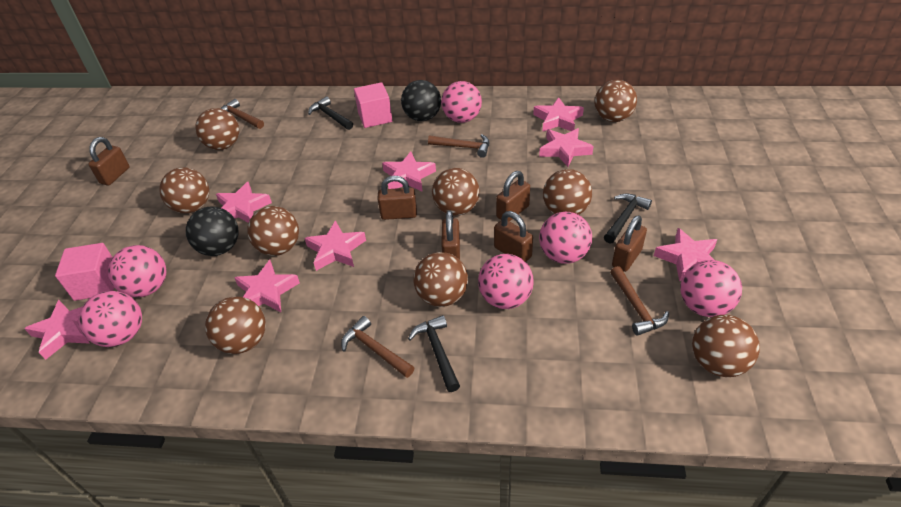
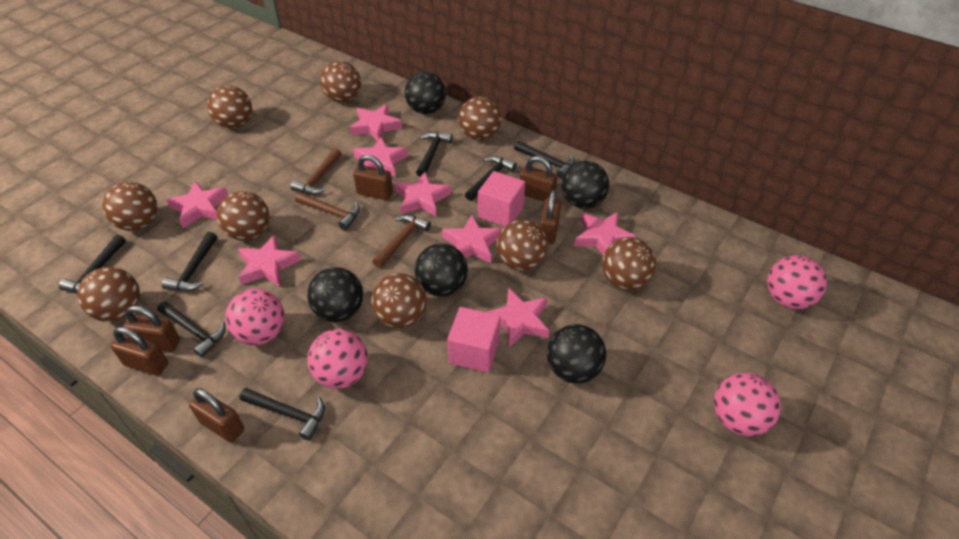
black ball: 2 -> 5
black hammer: 3 -> 7
brown hammer: 4 -> 3
pink ball: 6 -> 4

